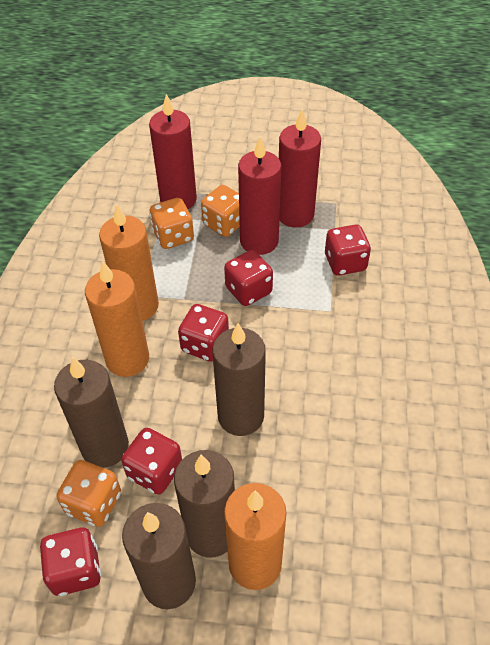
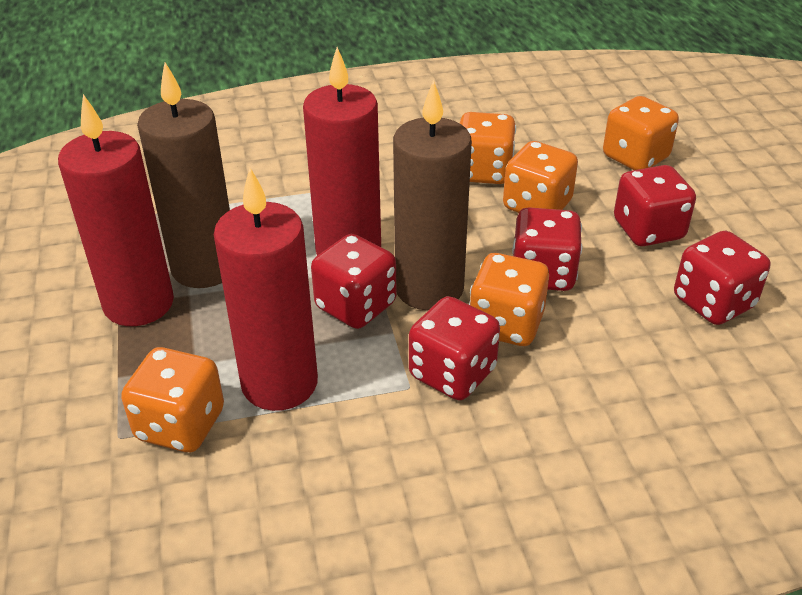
brown candle: 4 -> 2
orange candle: 3 -> 0
orange dice: 3 -> 5

